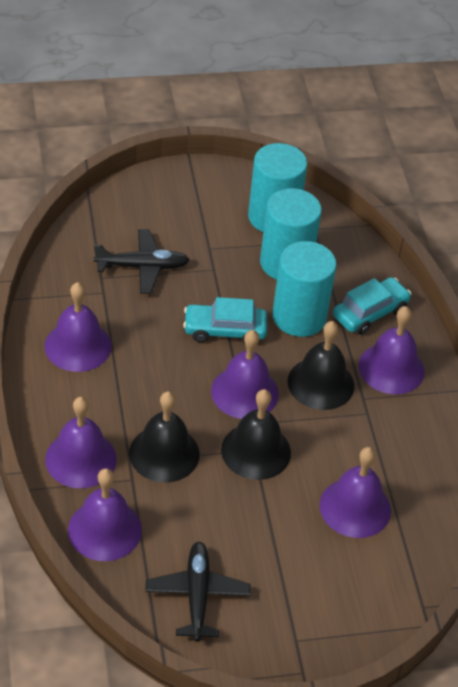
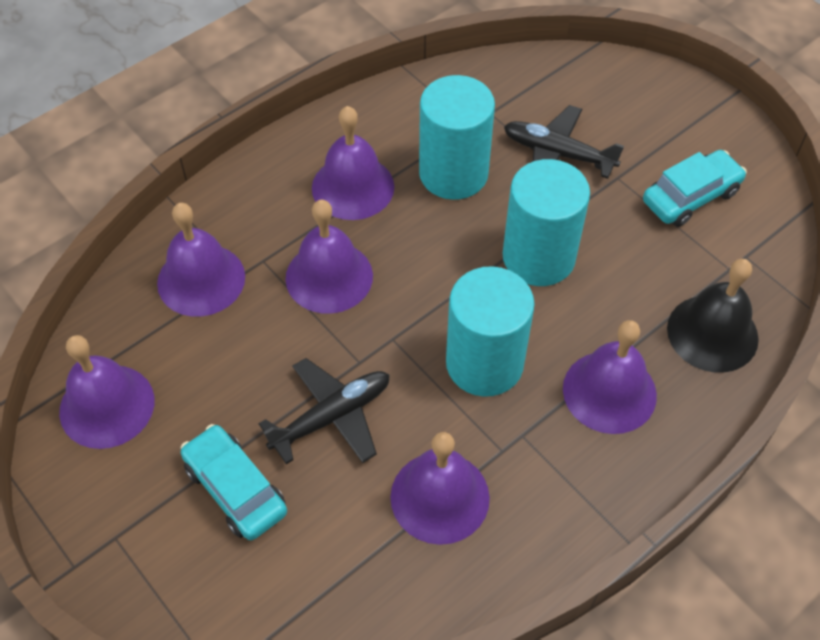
black bell: 3 -> 1

